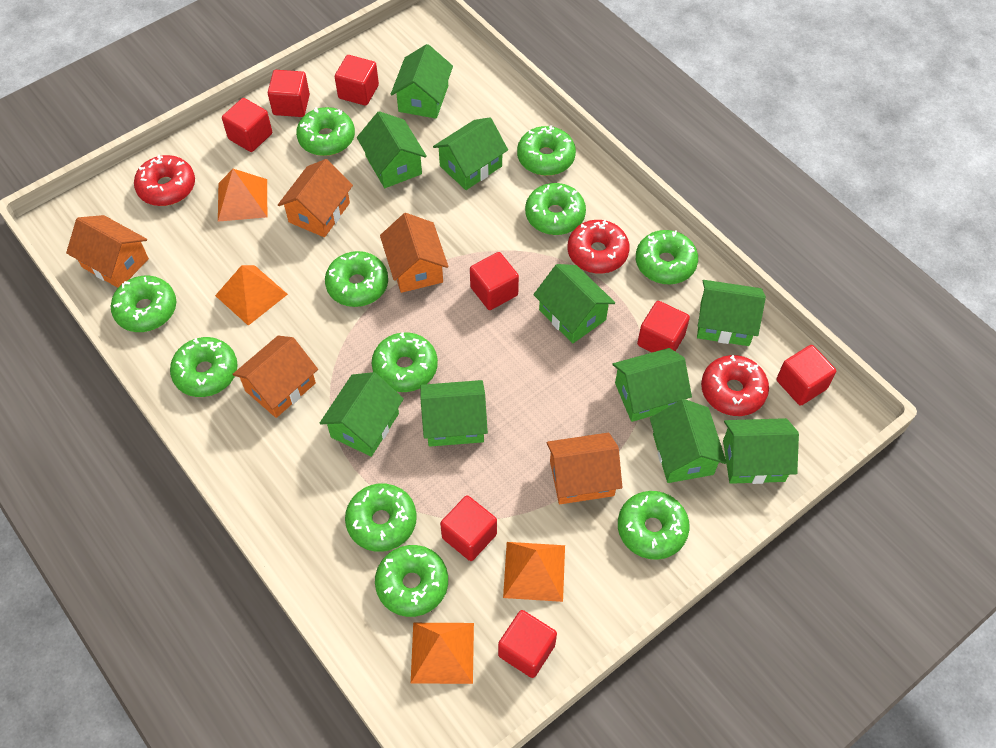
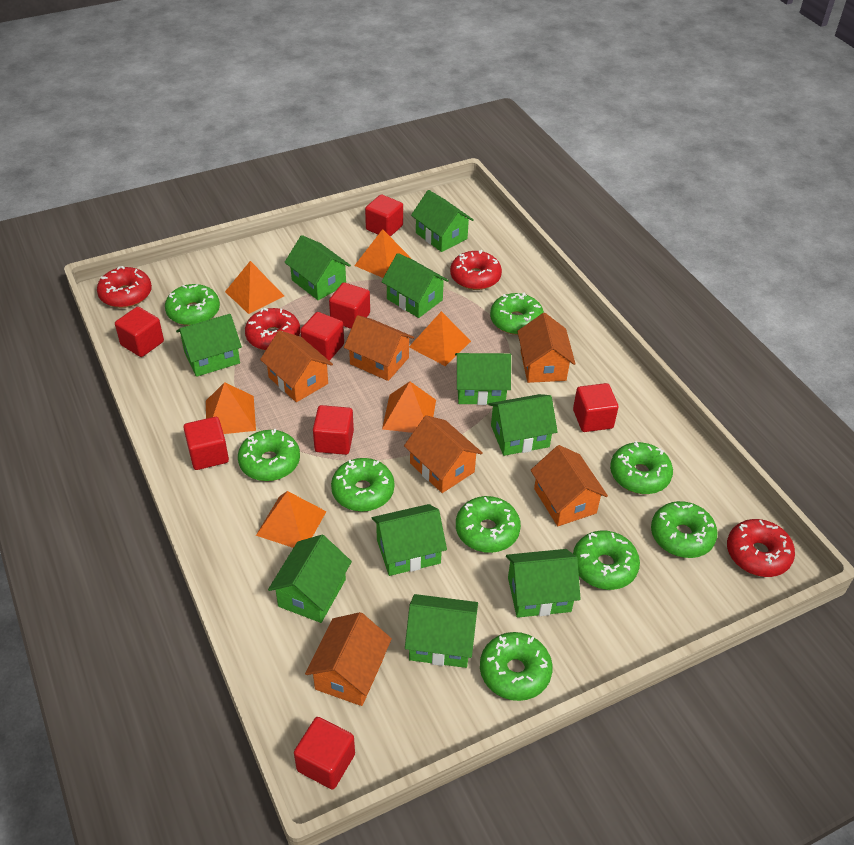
green donut: 11 -> 9
orange house: 5 -> 6
orange pyramid: 4 -> 6
red donut: 3 -> 4

